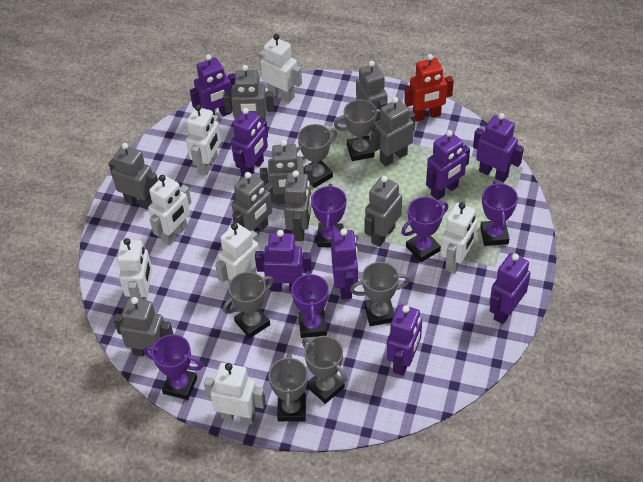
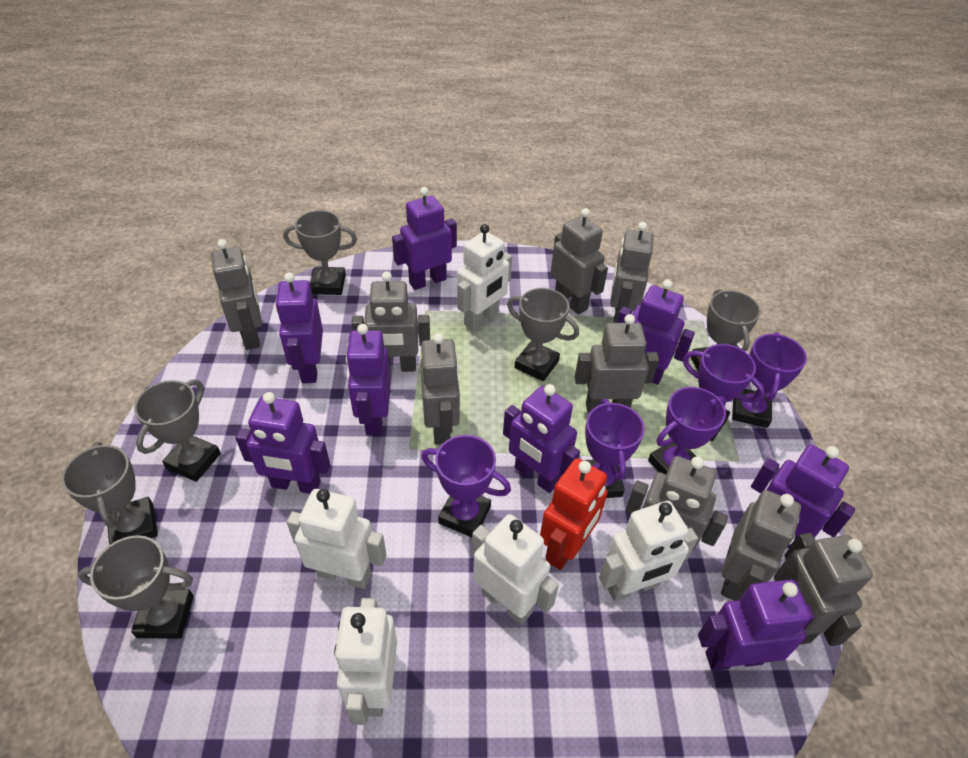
white robot: 7 -> 5

